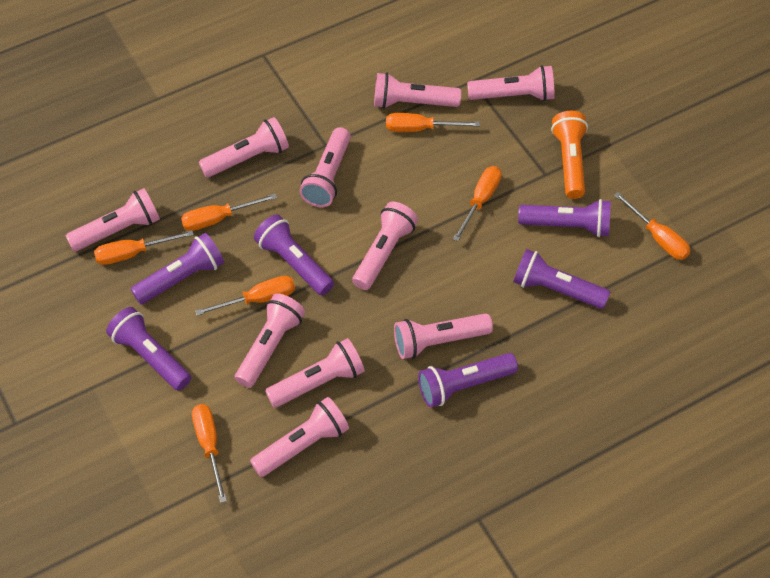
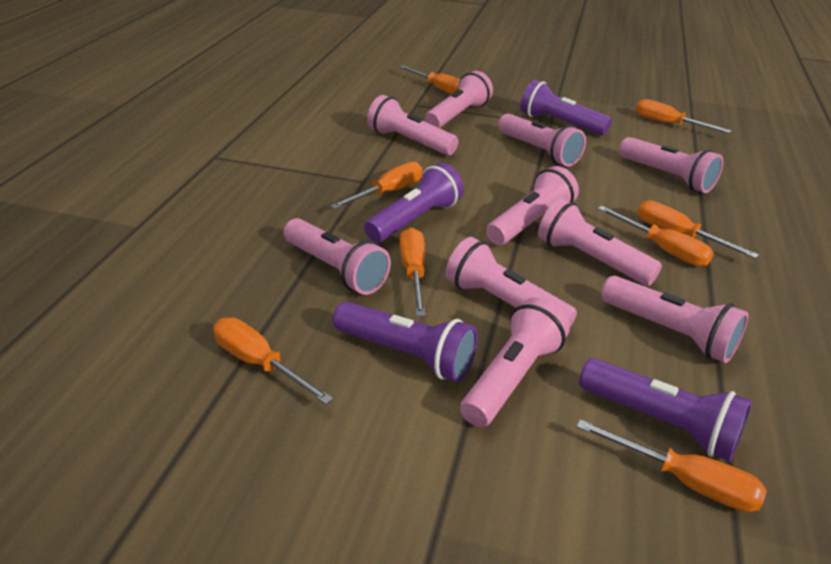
orange flashlight: 1 -> 0
orange screwdriver: 7 -> 8
purple flashlight: 6 -> 4

